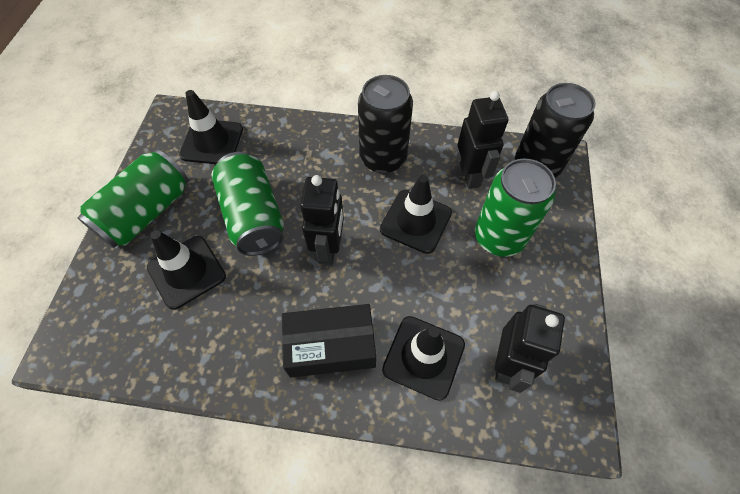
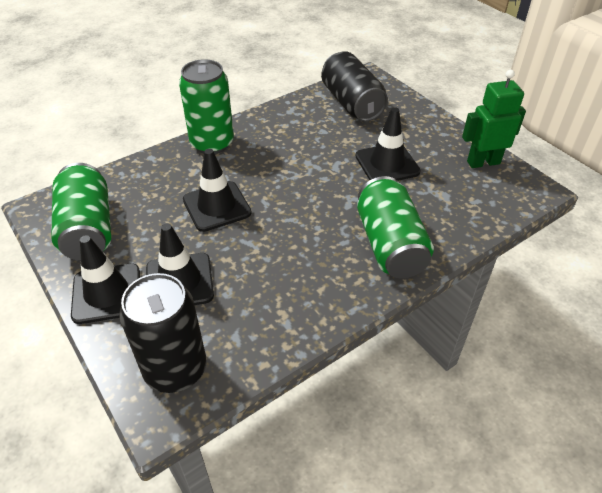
black box: 1 -> 0
black robot: 3 -> 0
green robot: 0 -> 1

